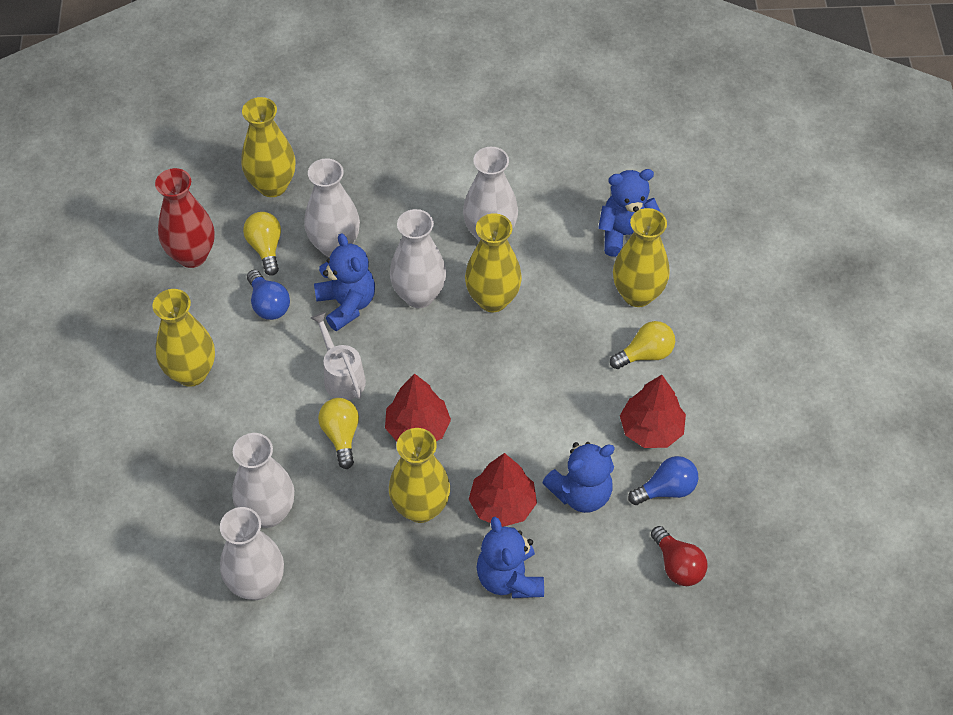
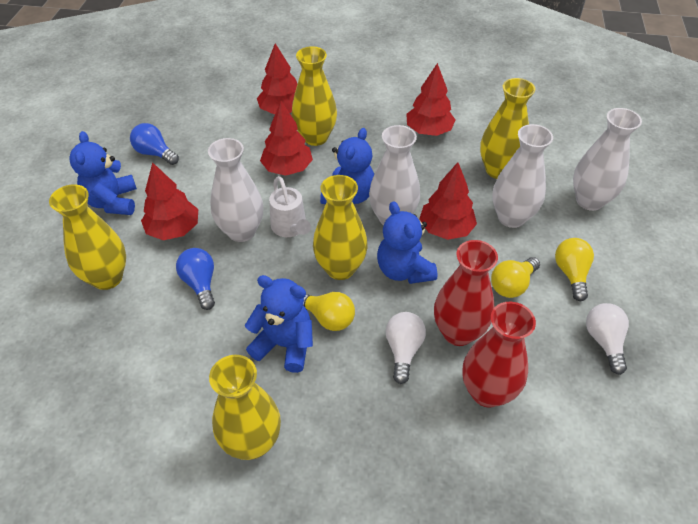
red light bulb: 1 -> 0
red tree: 3 -> 5
red vase: 1 -> 2
white light bulb: 0 -> 2
white vase: 5 -> 4

